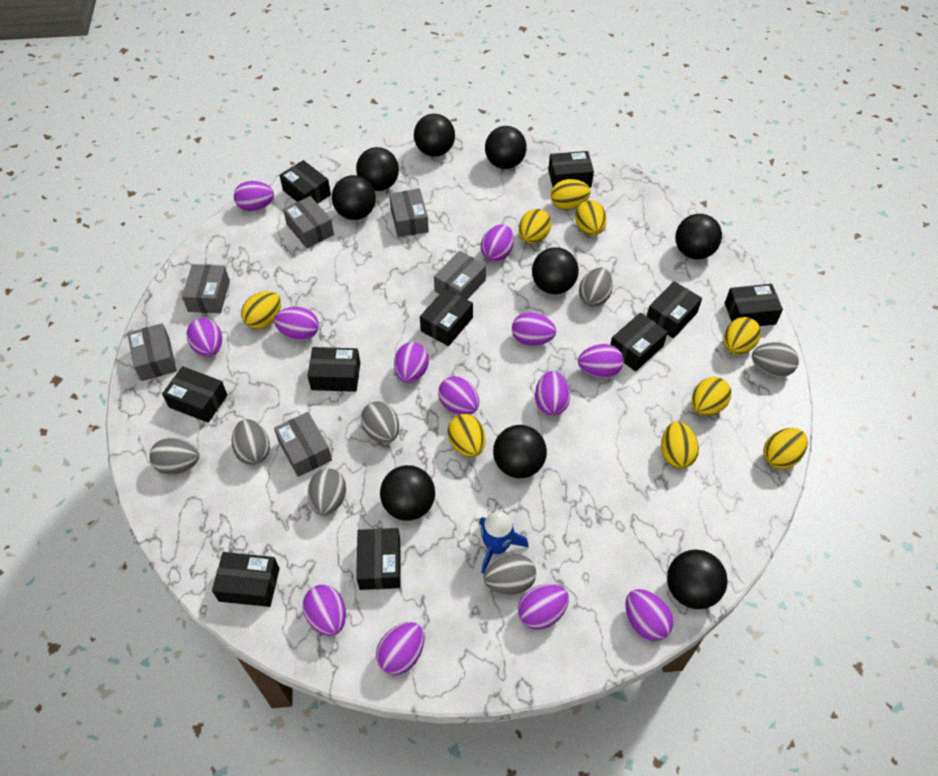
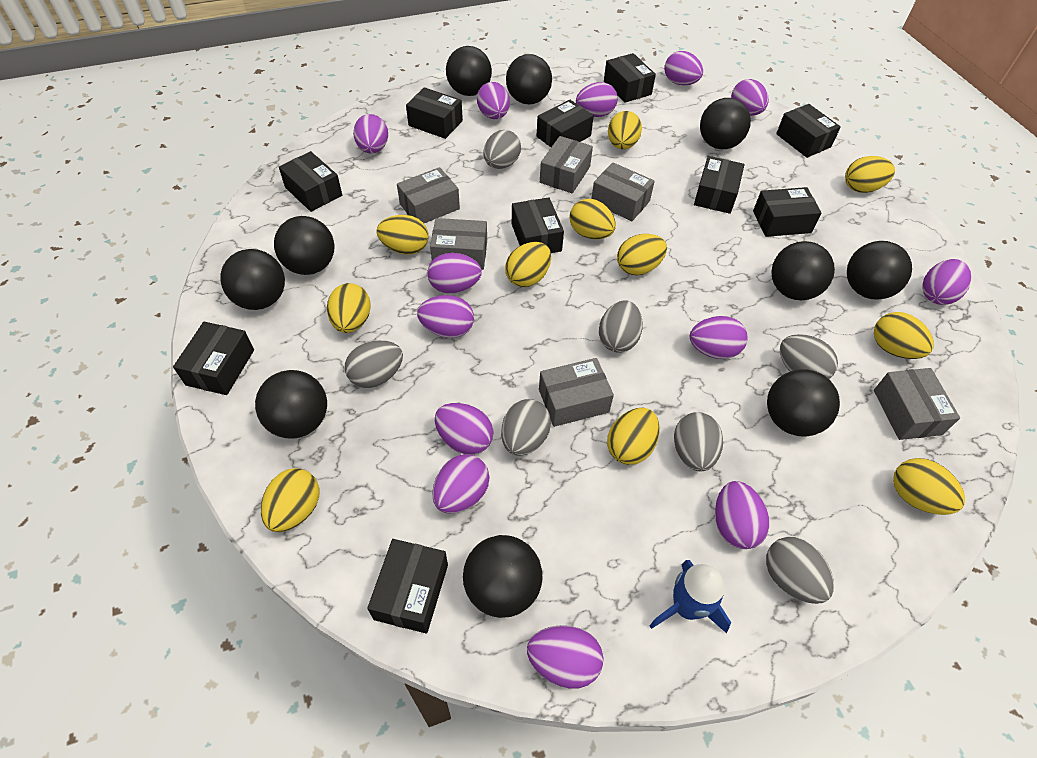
black ball: 9 -> 10
yellow egg: 9 -> 11

